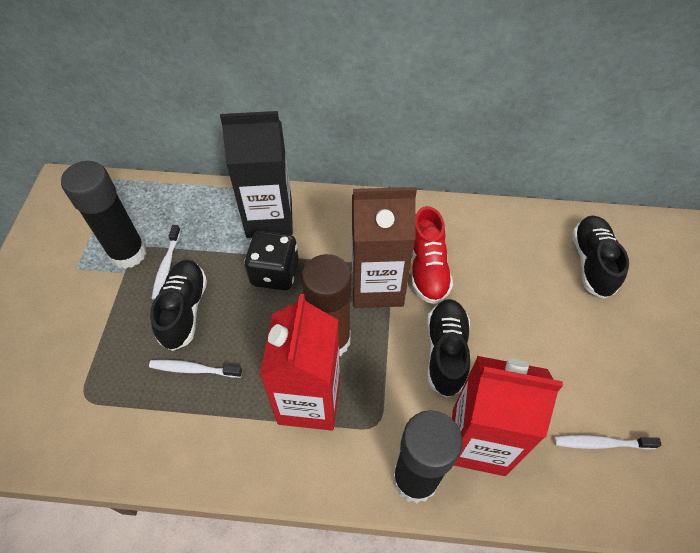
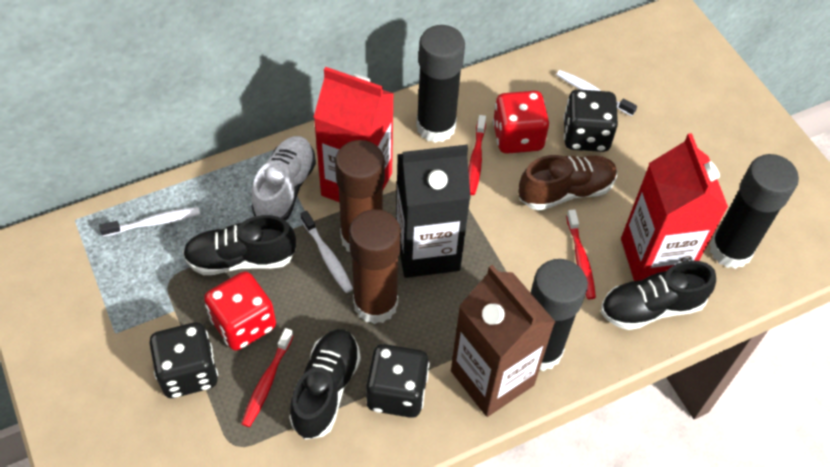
black dice: 1 -> 3
black glue stick: 2 -> 3
brown glue stick: 1 -> 2
brown shoe: 0 -> 1
red dice: 0 -> 2
red shoe: 1 -> 0
red toothbrush: 0 -> 3
white shoe: 0 -> 1

